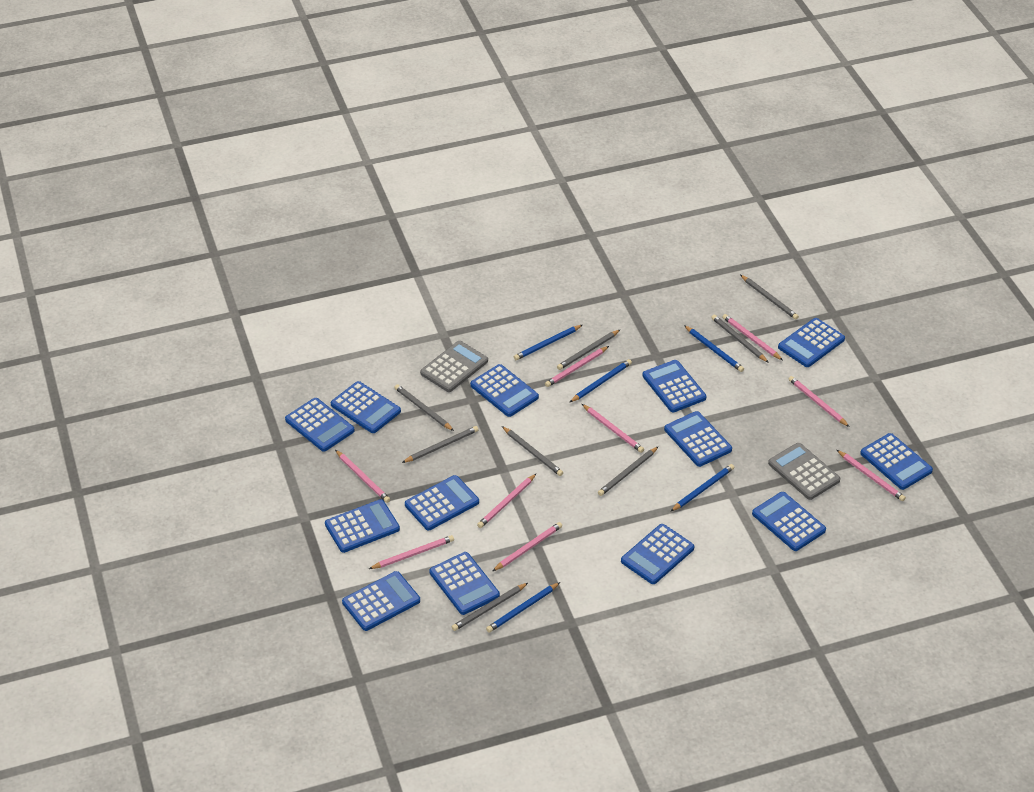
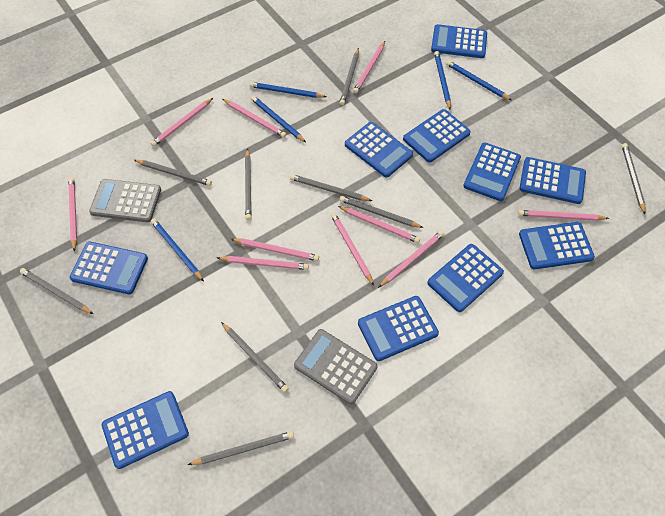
blue calculator: 13 -> 10
grey pencil: 8 -> 9
pink pencil: 9 -> 10

